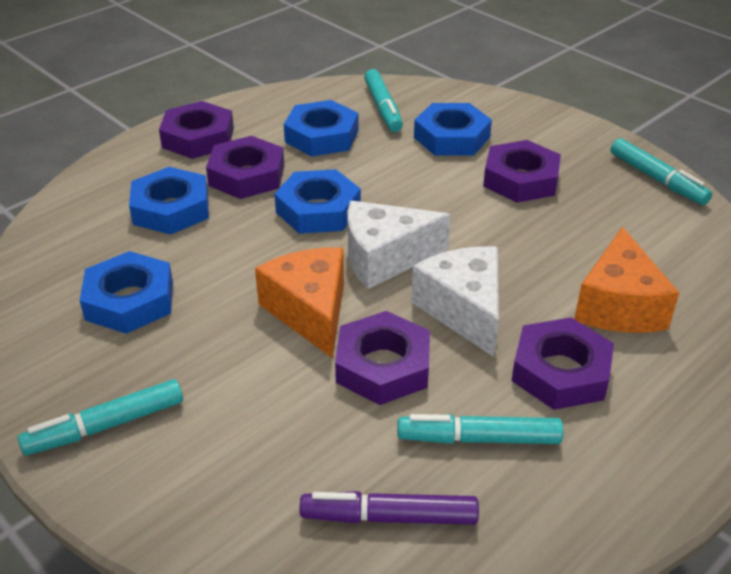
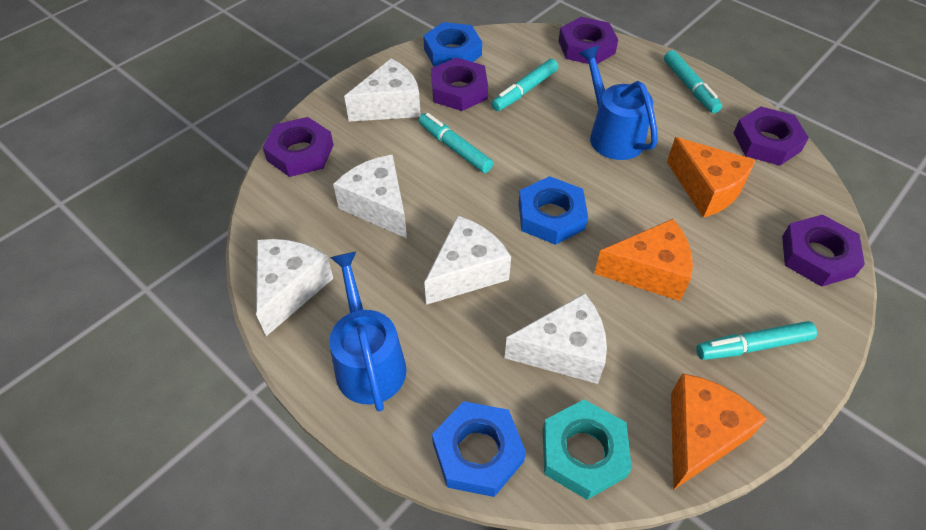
blue nut: 5 -> 3
blue watering can: 0 -> 2
orange cheese: 2 -> 3
purple marker: 1 -> 0
turquoise nut: 0 -> 1
white cheese: 2 -> 5

